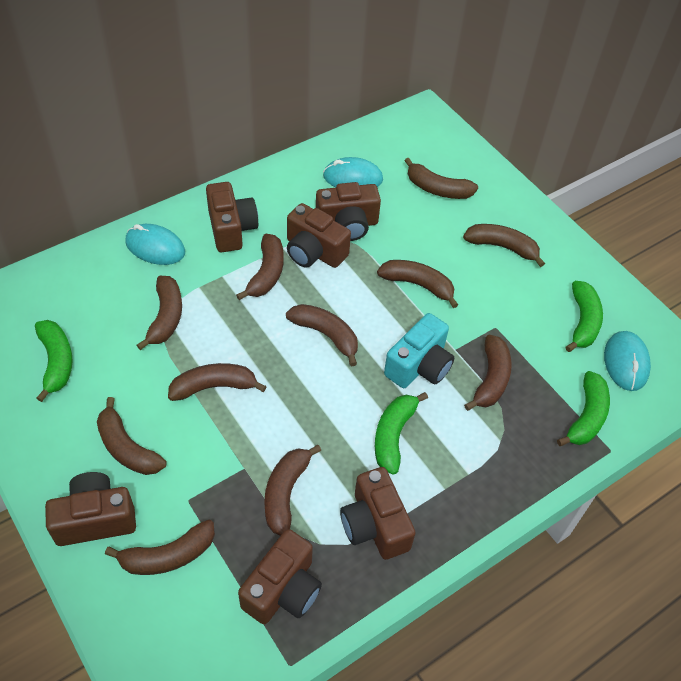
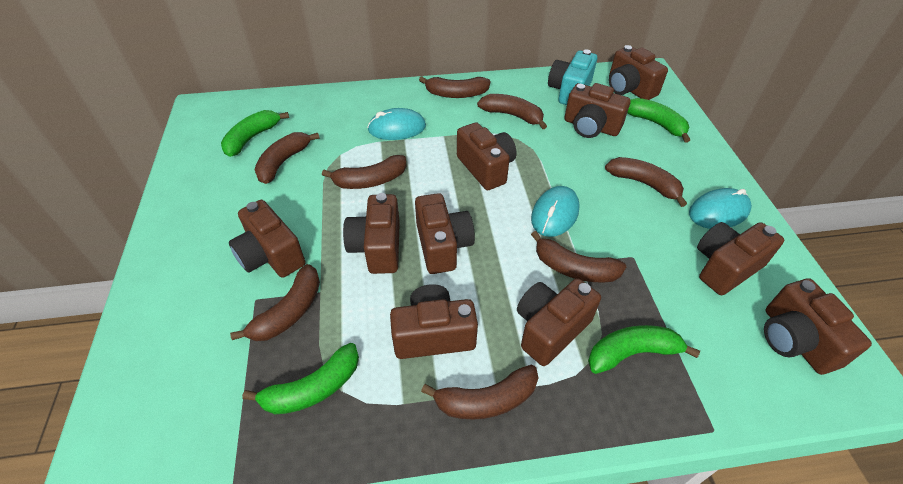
brown banana: 11 -> 8
brown camera: 6 -> 10

